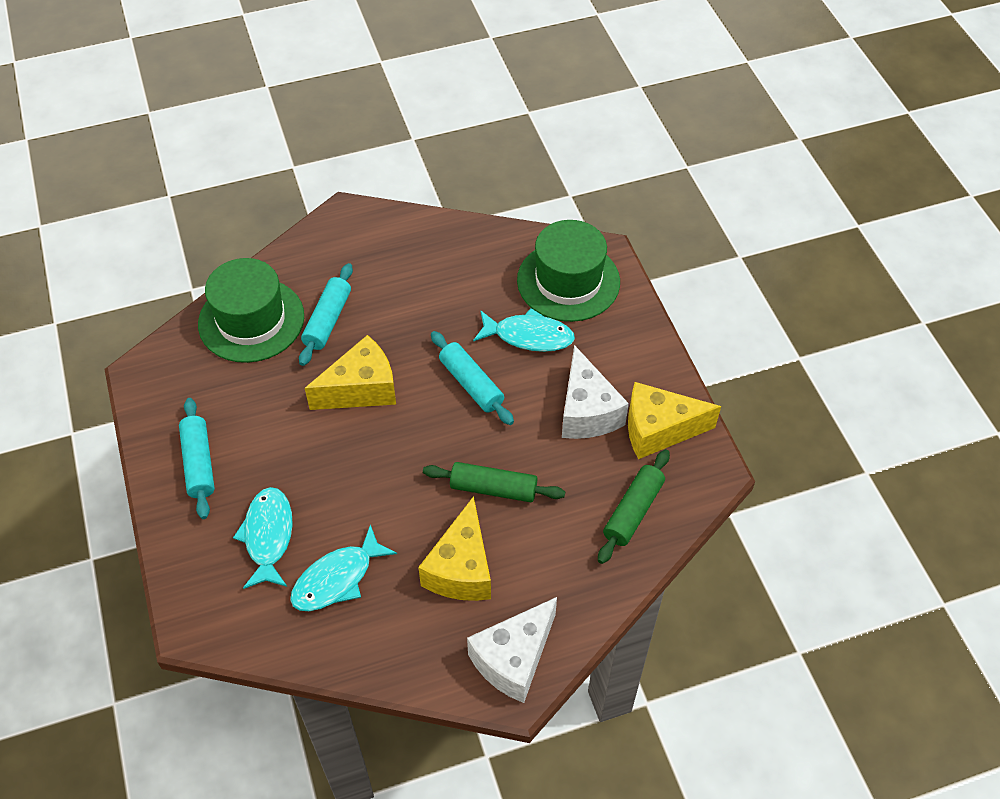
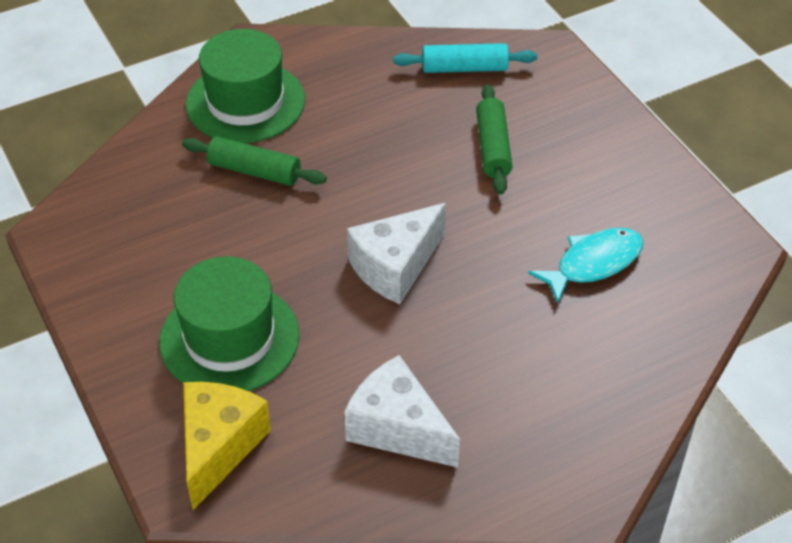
turquoise fish: 3 -> 1
turquoise rolling pin: 3 -> 1
yellow cheese: 3 -> 1

